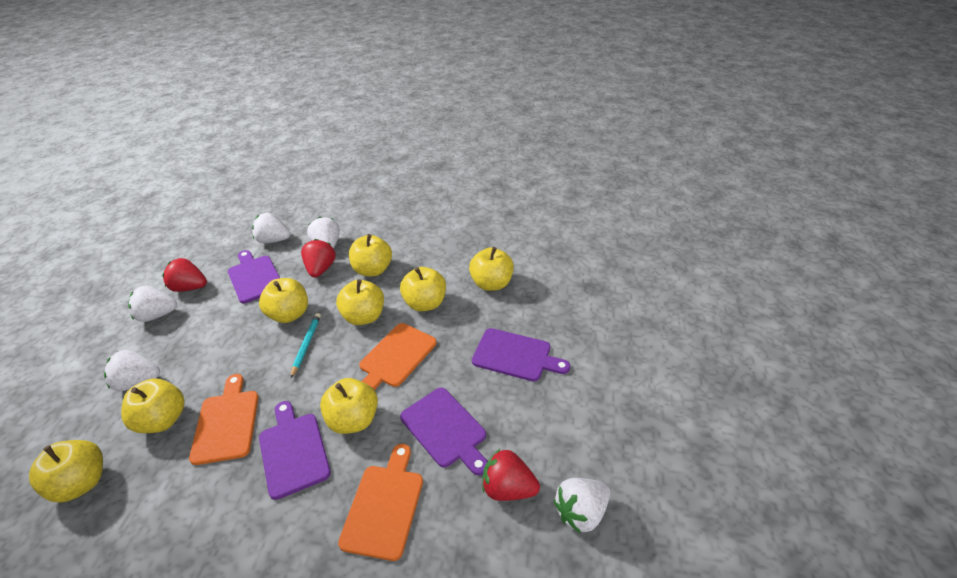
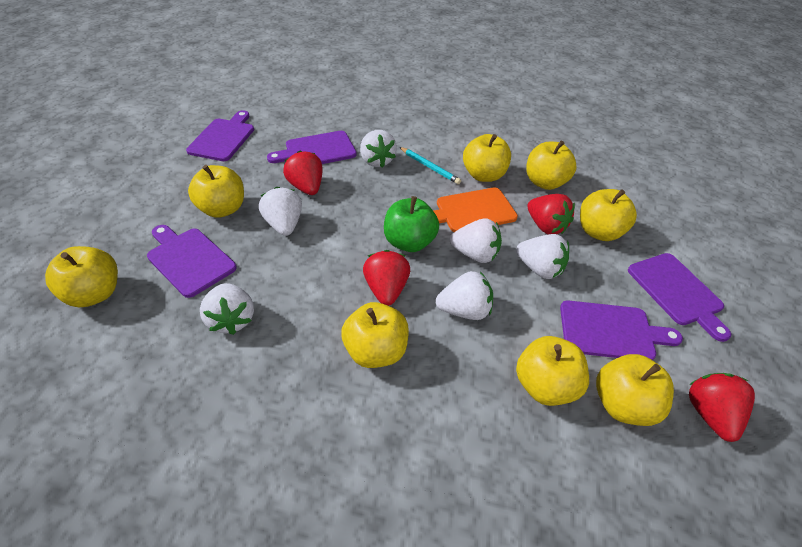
green apple: 0 -> 1
orange cutting board: 3 -> 1
purple cutting board: 4 -> 5
red strawberry: 3 -> 4
white strawberry: 5 -> 6

